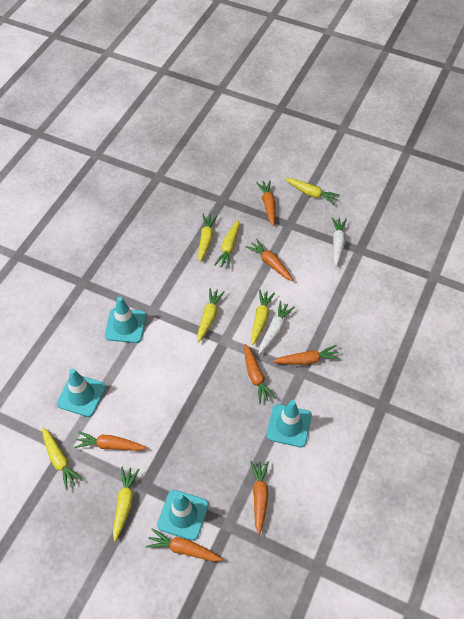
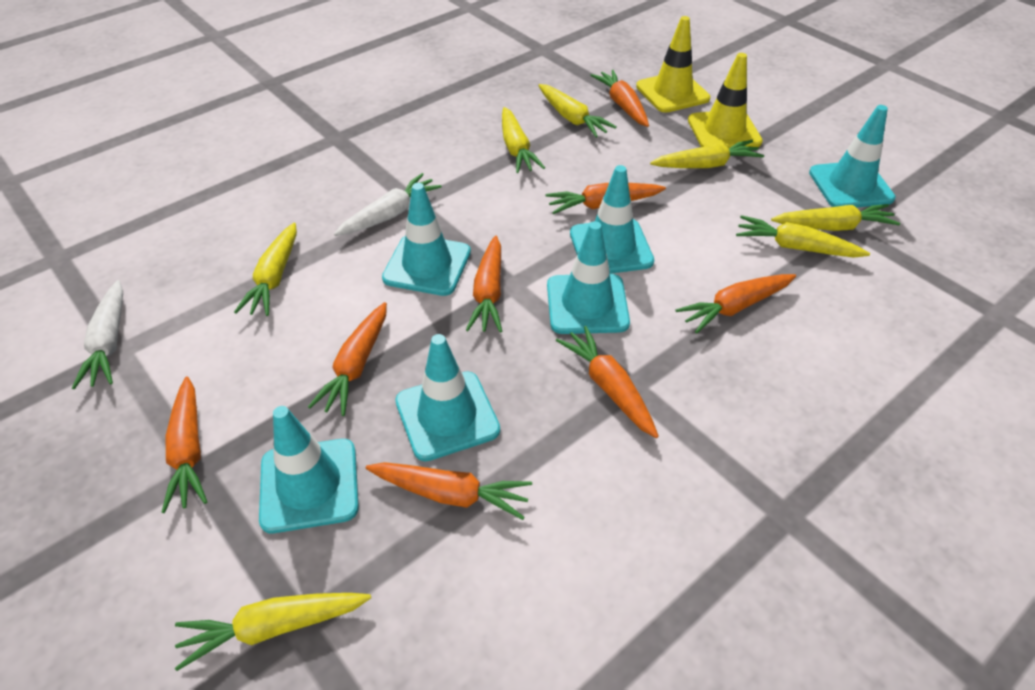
orange carrot: 7 -> 8
turquoise traffic cone: 4 -> 6
yellow traffic cone: 0 -> 2

